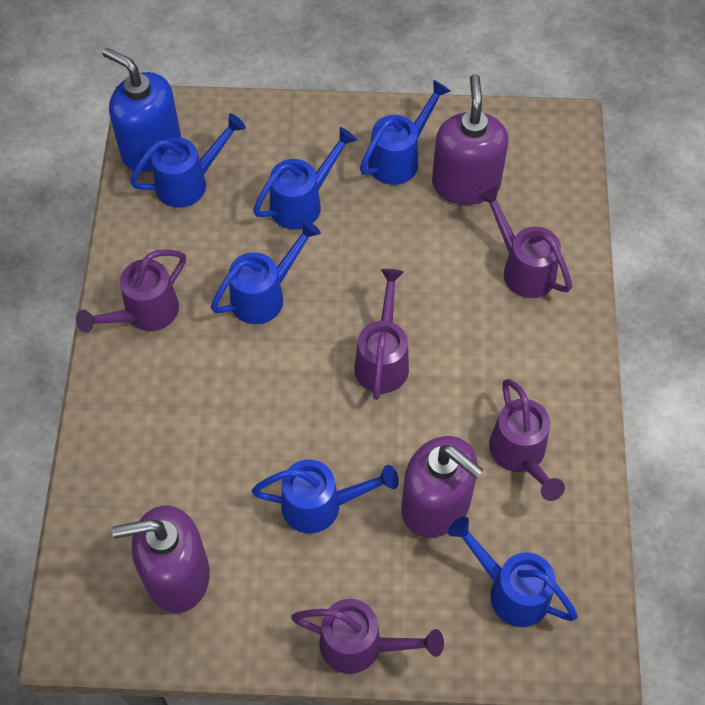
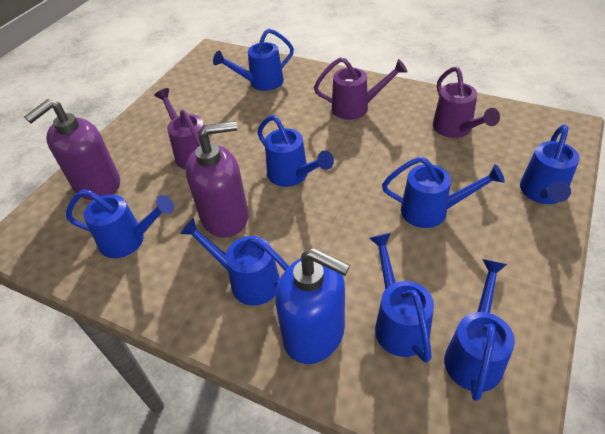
blue watering can: 6 -> 8
purple soap dispenser: 3 -> 2
purple watering can: 5 -> 3

